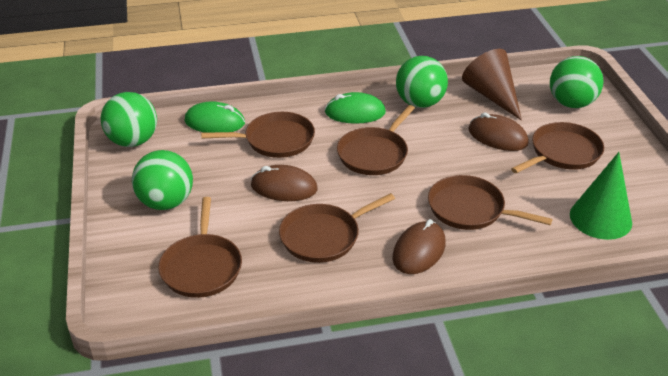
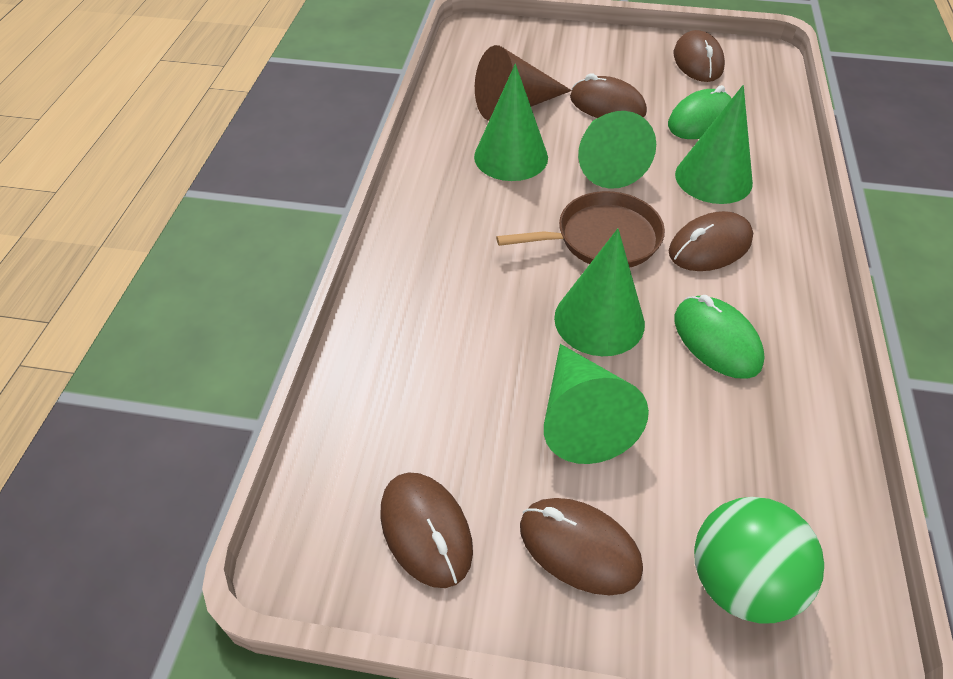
brown mouse: 3 -> 5
brown pan: 6 -> 1
green ball: 4 -> 1
green cone: 1 -> 5

